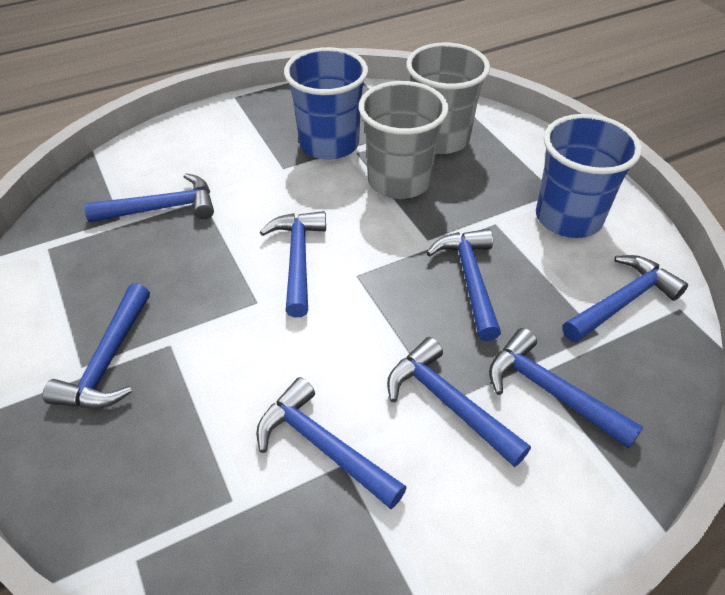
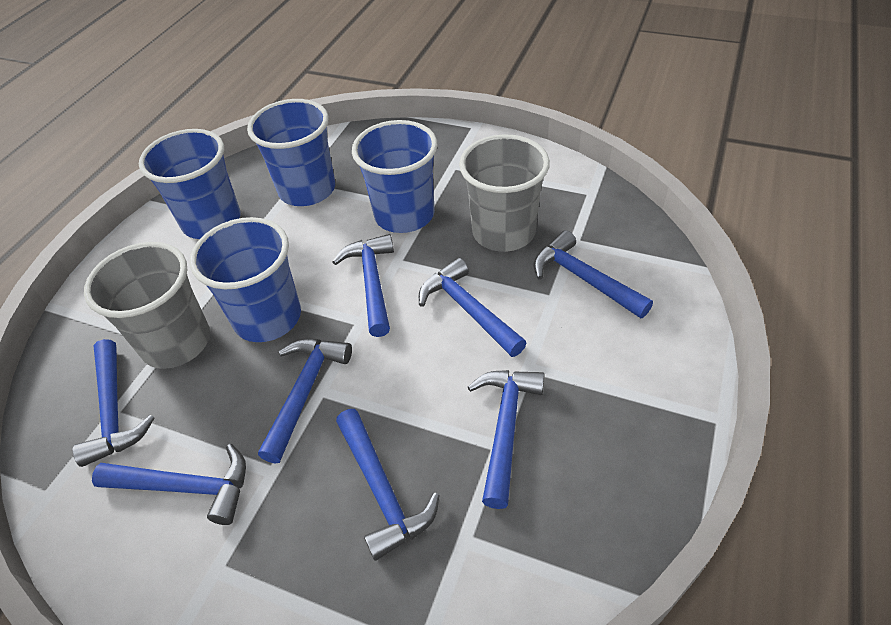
blue cup: 2 -> 4

